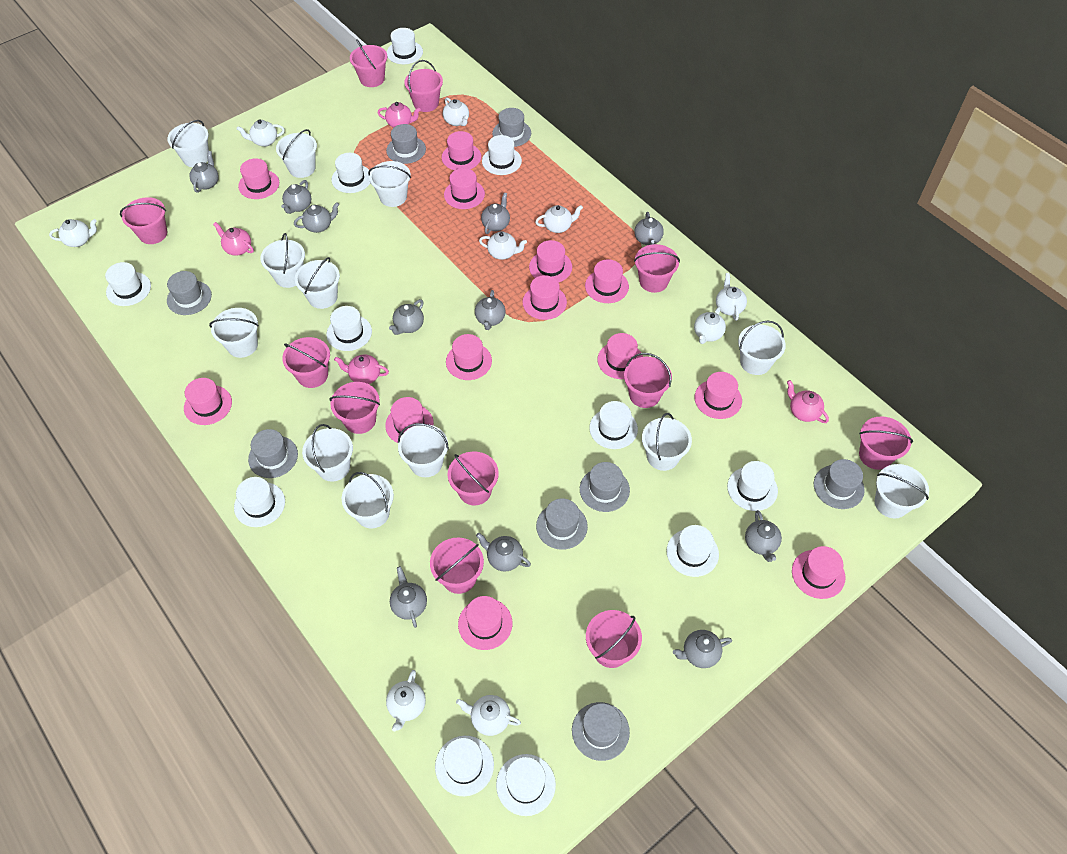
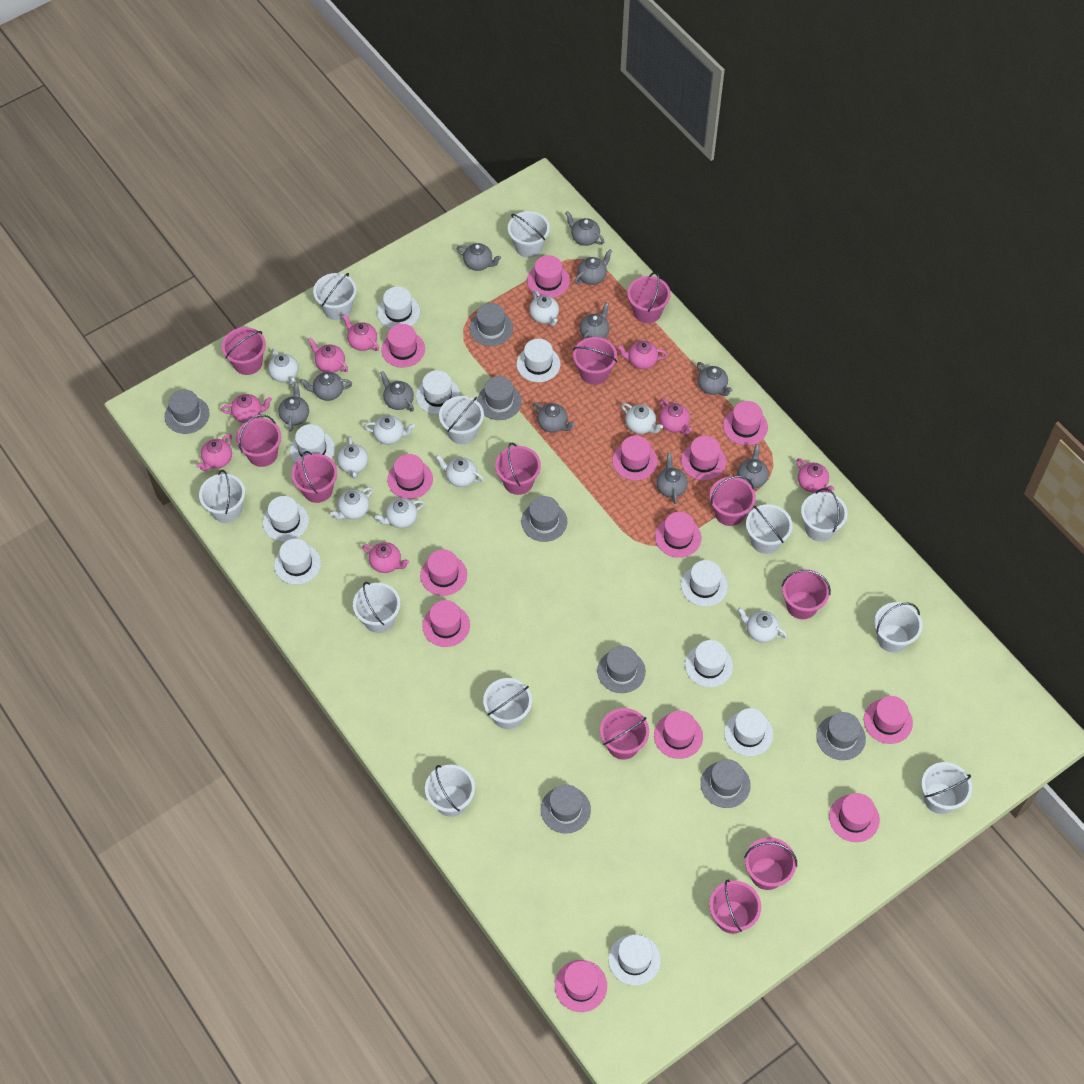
pink teapot: 4 -> 8
white bucket: 12 -> 11
white hat: 11 -> 10

